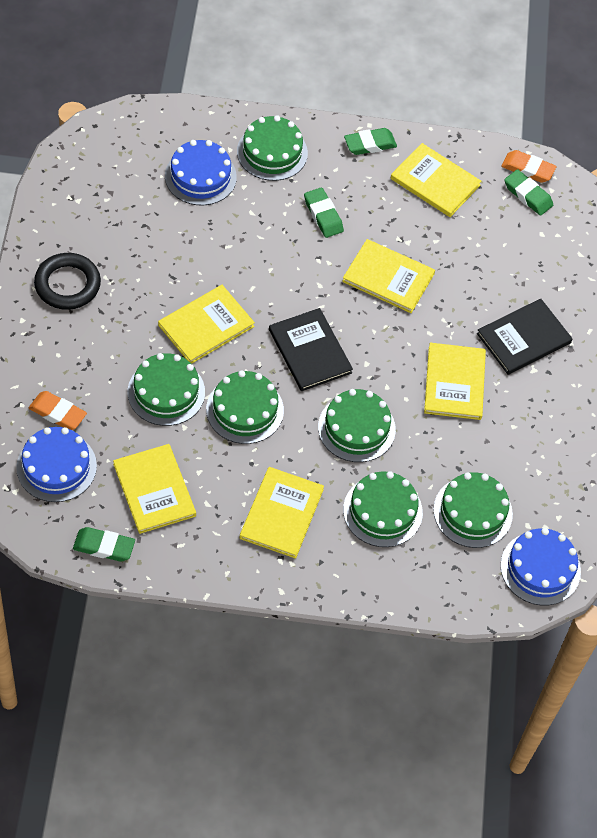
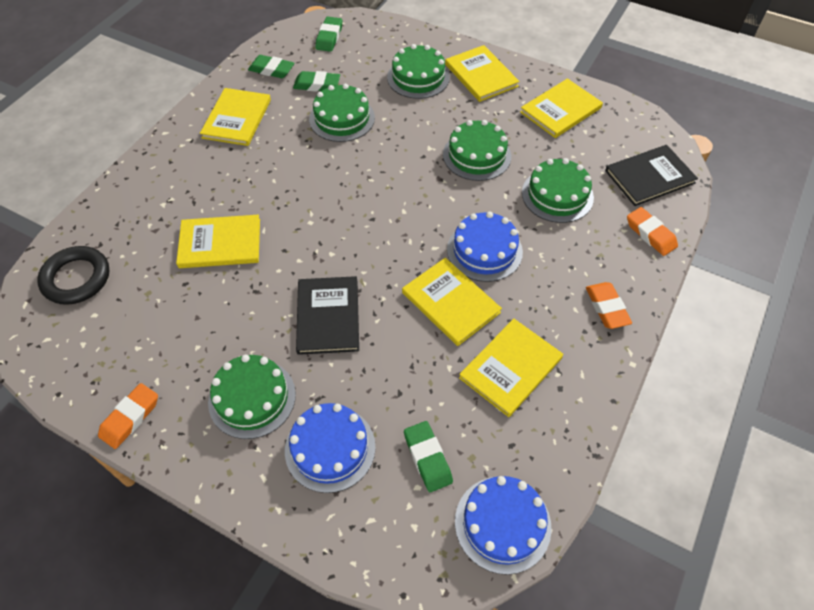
green cake: 6 -> 5
orange eraser: 2 -> 3

